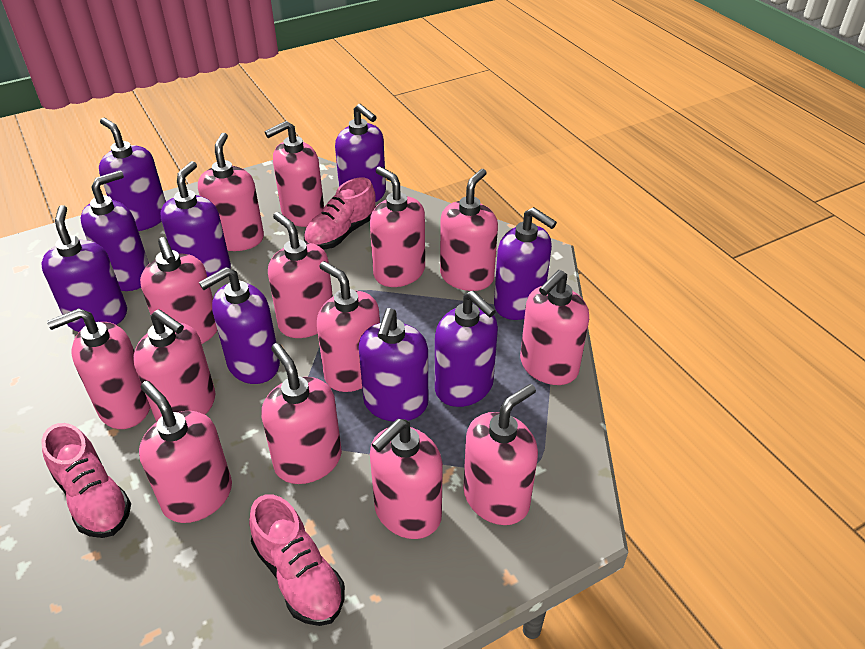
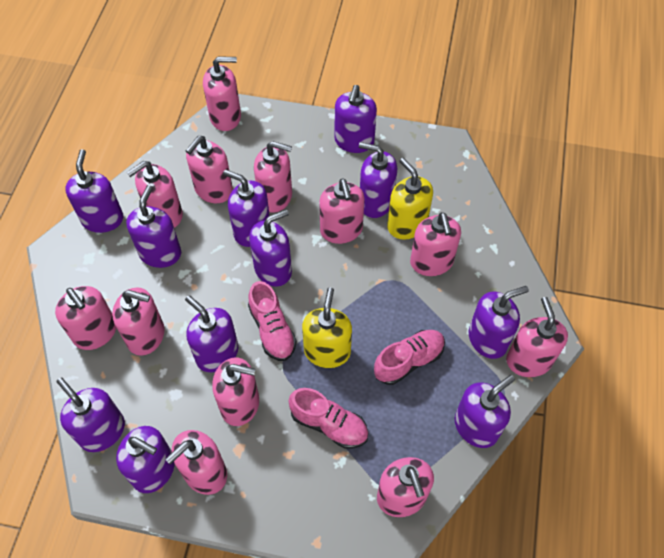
pink soap dispenser: 14 -> 12
purple soap dispenser: 9 -> 11
yellow soap dispenser: 0 -> 2

